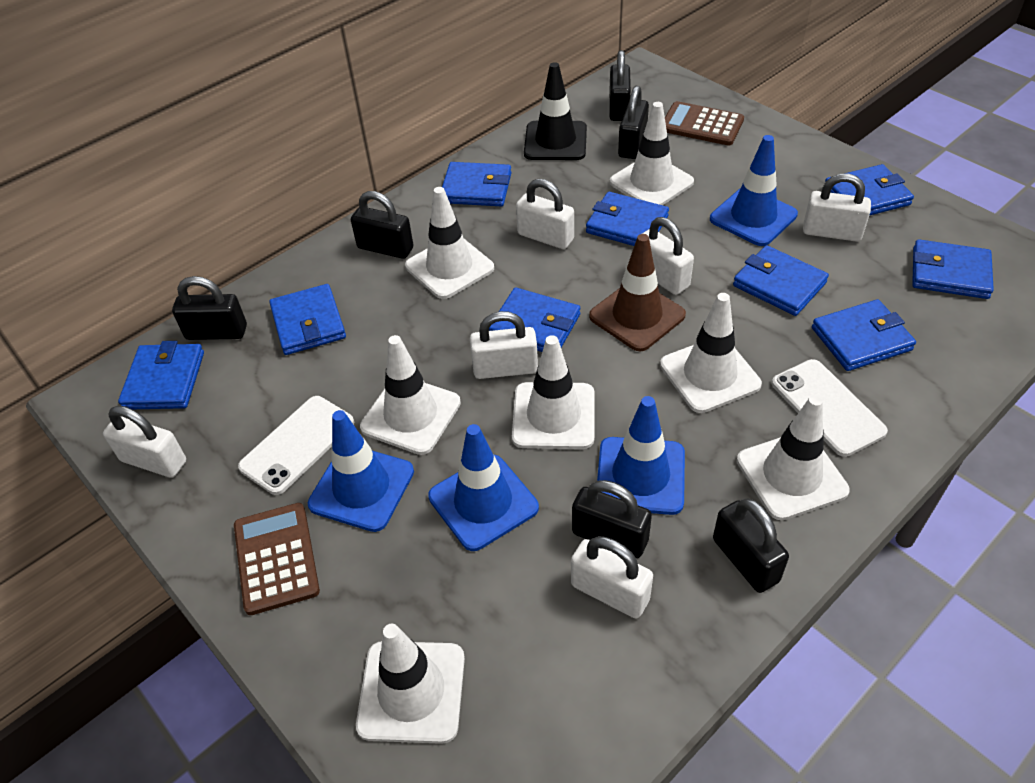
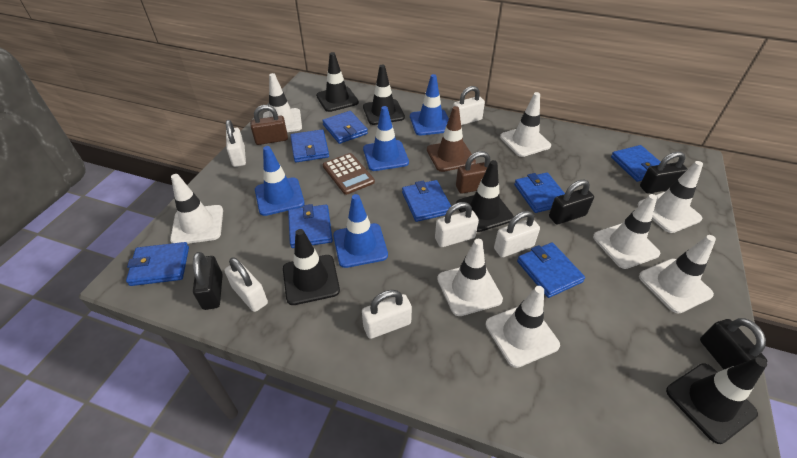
black padlock: 6 -> 4
black traffic cone: 1 -> 5
blue wallet: 9 -> 8
brown calculator: 2 -> 1
brown padlock: 0 -> 2
white phone: 2 -> 0
white traffic cone: 7 -> 8

